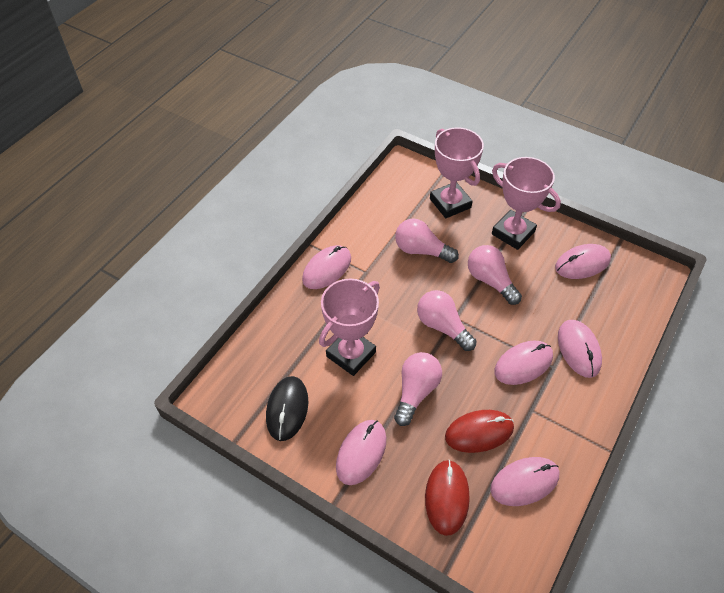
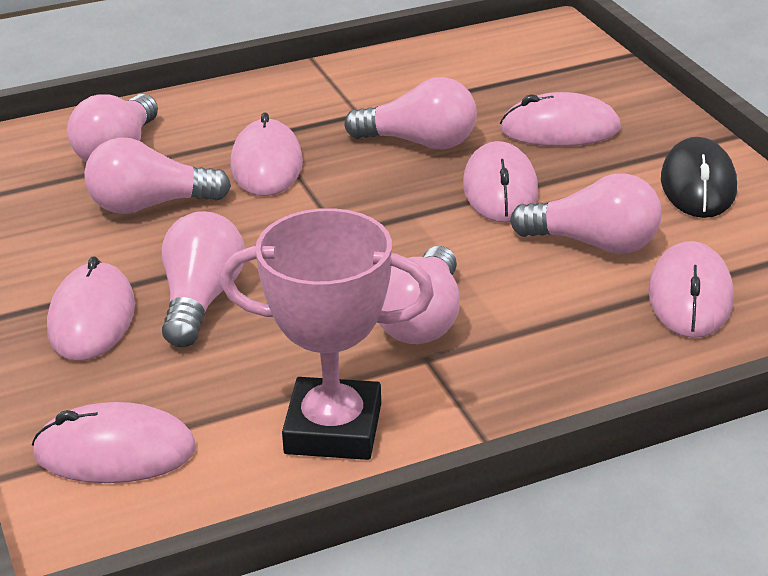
pink light bulb: 4 -> 6
pink trophy: 3 -> 1
red mouse: 2 -> 0

